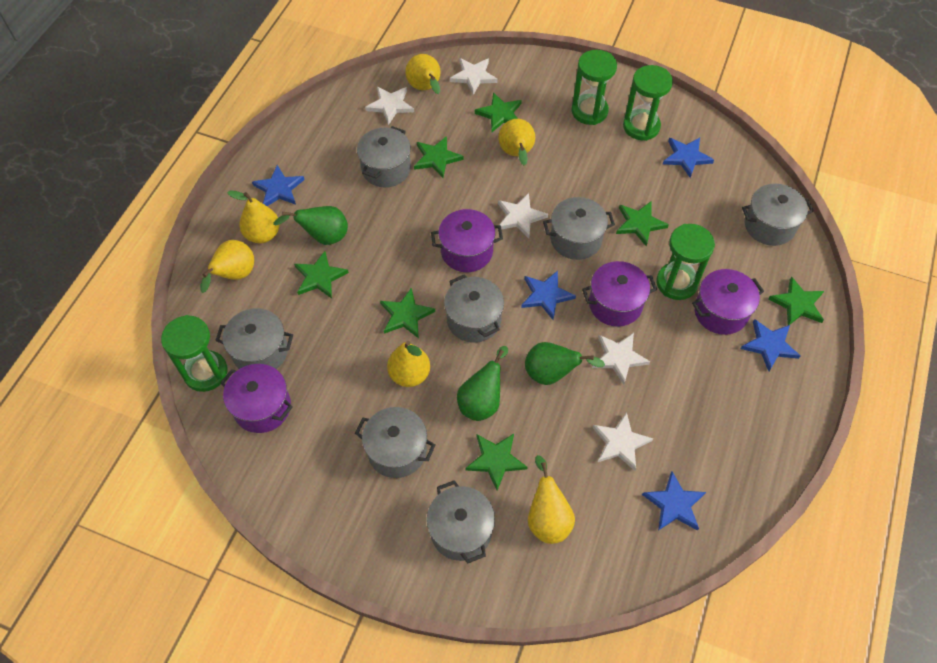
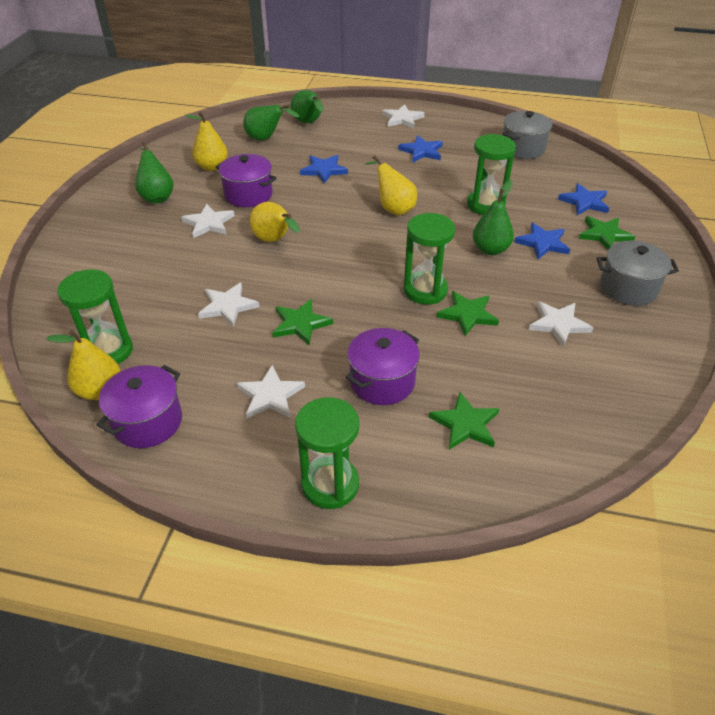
blue star: 5 -> 4
green pear: 3 -> 4
green star: 7 -> 4
grey pot: 7 -> 2
purple pot: 4 -> 3
yellow pear: 6 -> 4

